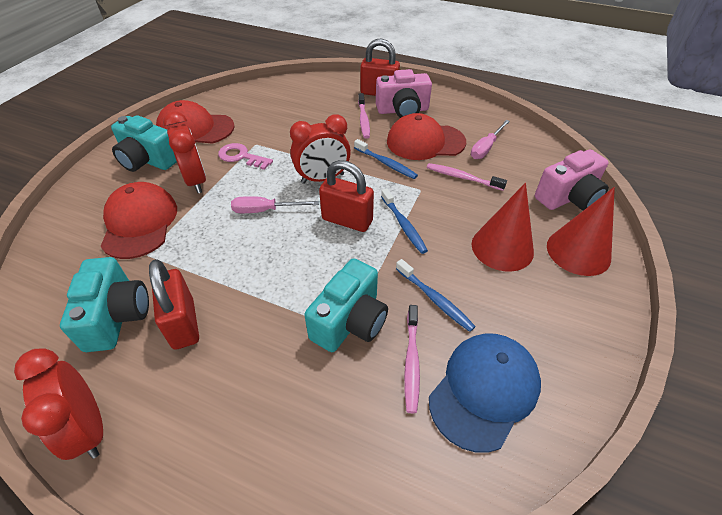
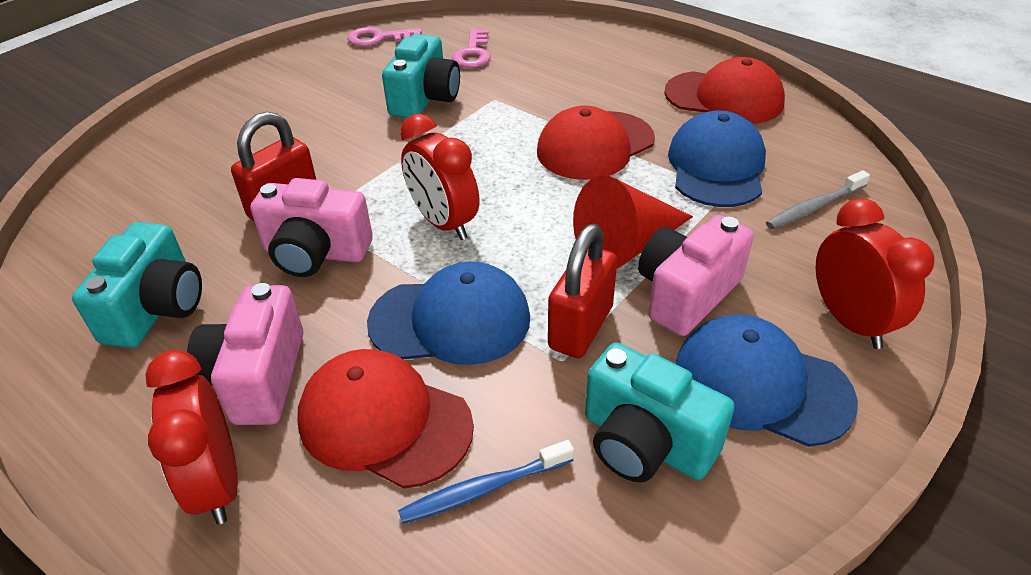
blue cap: 1 -> 3
blue toothbrush: 3 -> 1
grey toothbrush: 0 -> 1
pink camera: 2 -> 3
pink key: 1 -> 2
pink screwdriver: 2 -> 0
pink toothbrush: 3 -> 0
red cone: 2 -> 1
red padlock: 3 -> 2

